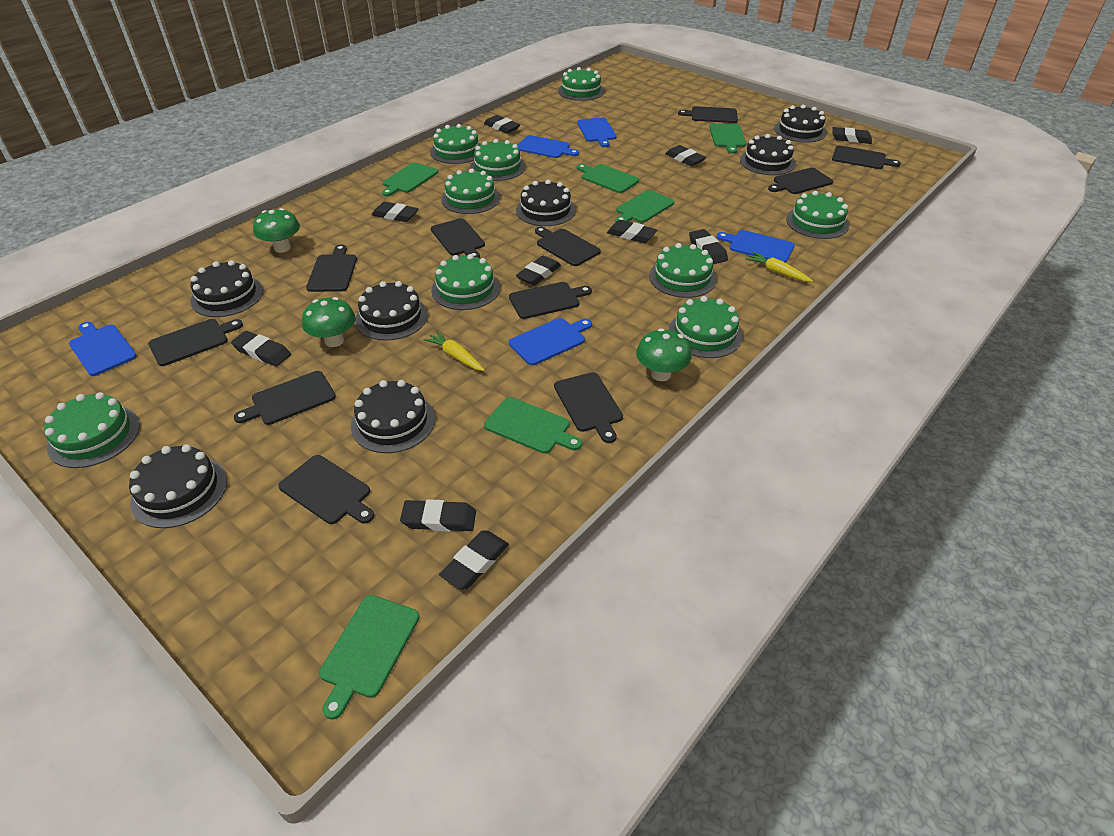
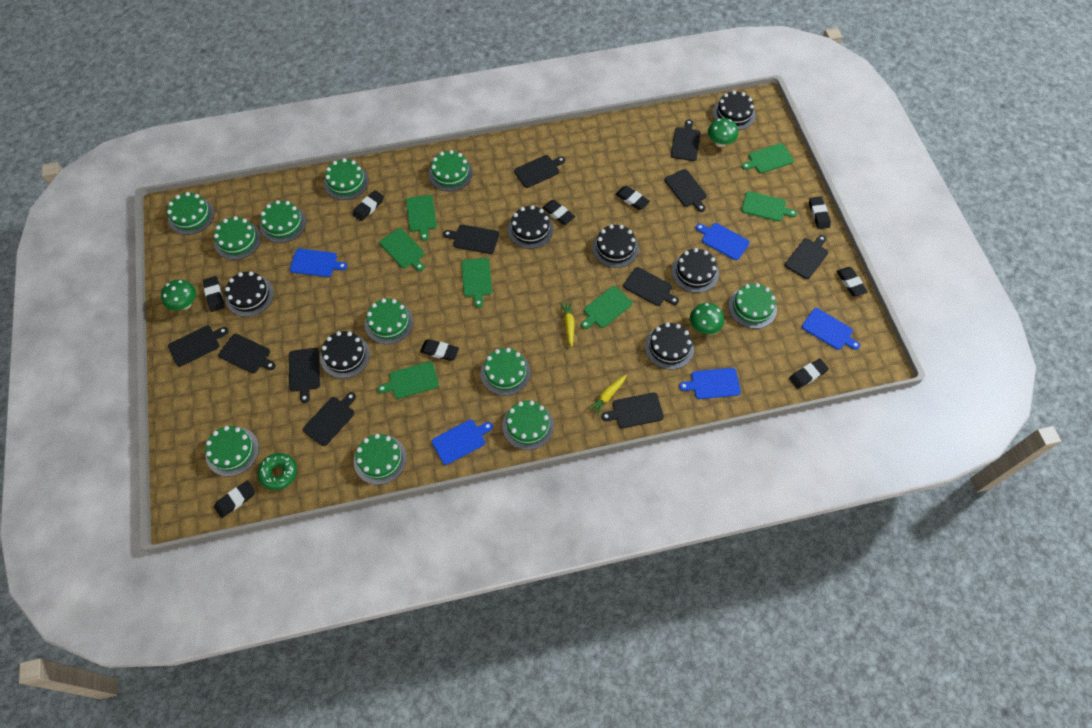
black eraser: 10 -> 9
green cake: 9 -> 11
green cutting board: 6 -> 7
green donut: 0 -> 1

